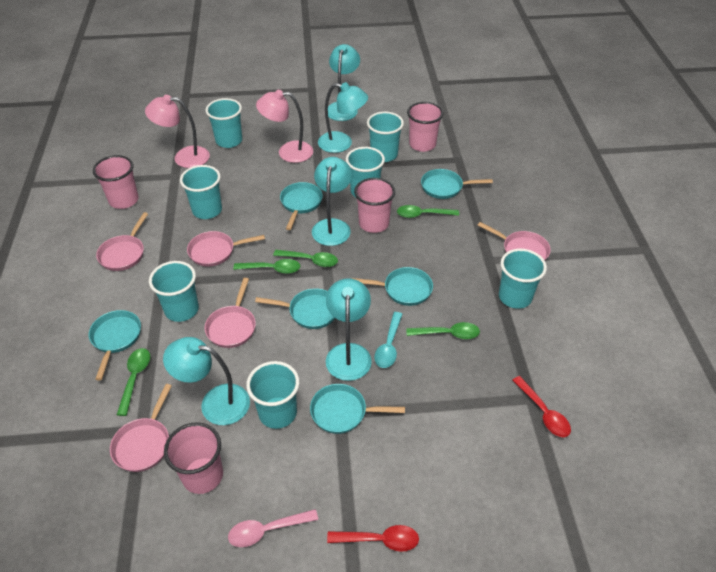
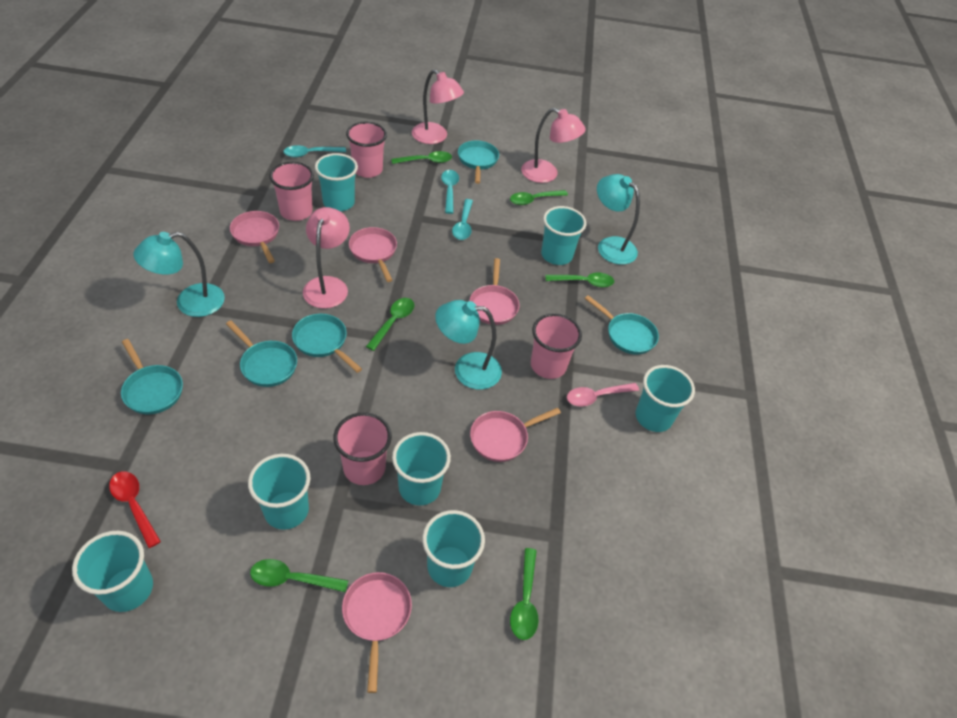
green spoon: 5 -> 6
pink lamp: 2 -> 3
red spoon: 2 -> 1
turquoise lamp: 5 -> 3
turquoise pan: 6 -> 5
turquoise spoon: 1 -> 3

